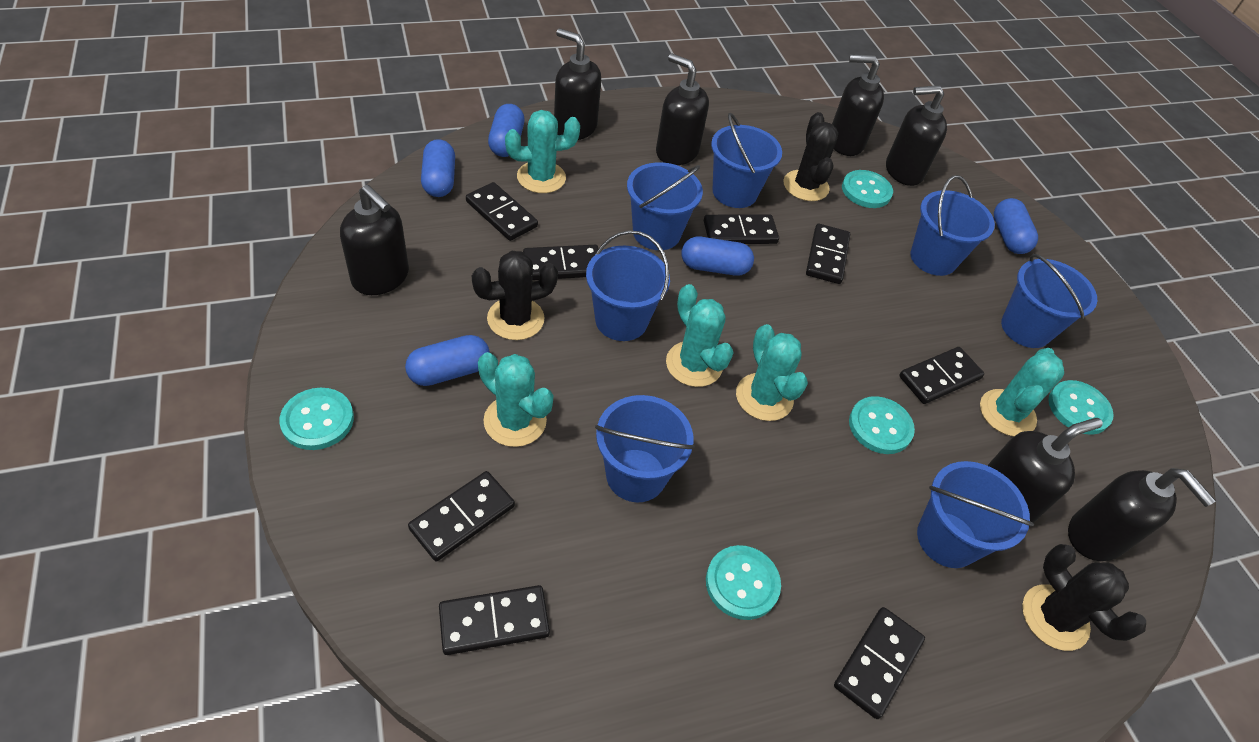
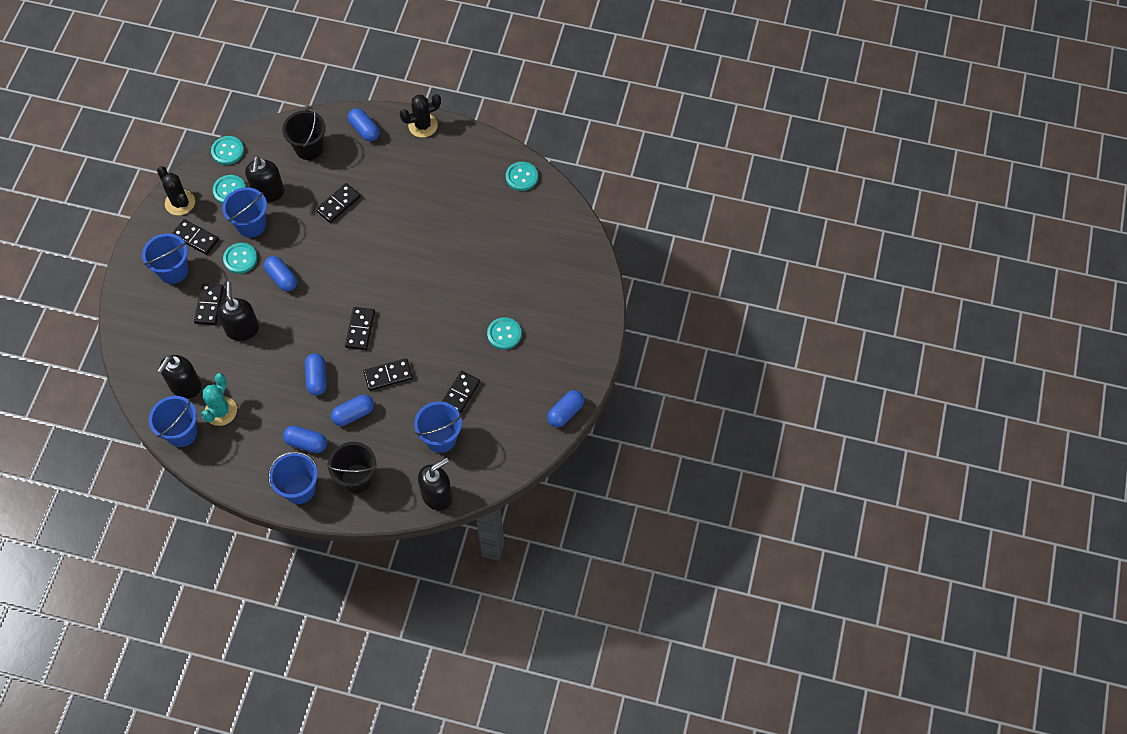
black bucket: 0 -> 2
black cactus: 3 -> 2
black domino: 8 -> 6
black soap dispenser: 7 -> 4
blue bucket: 7 -> 5
blue capsule: 5 -> 6
turquoise cactus: 5 -> 1

